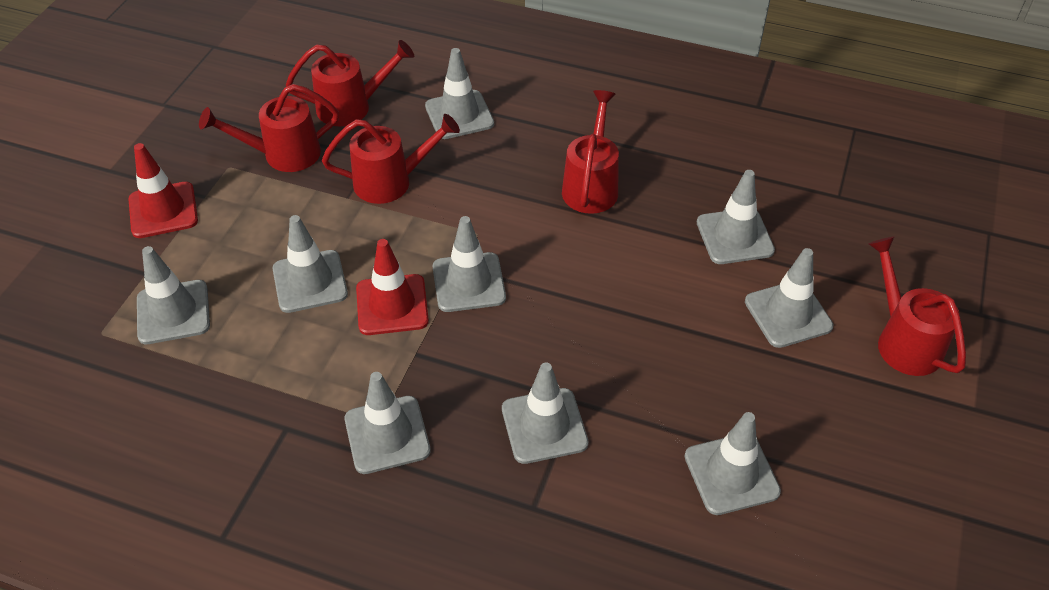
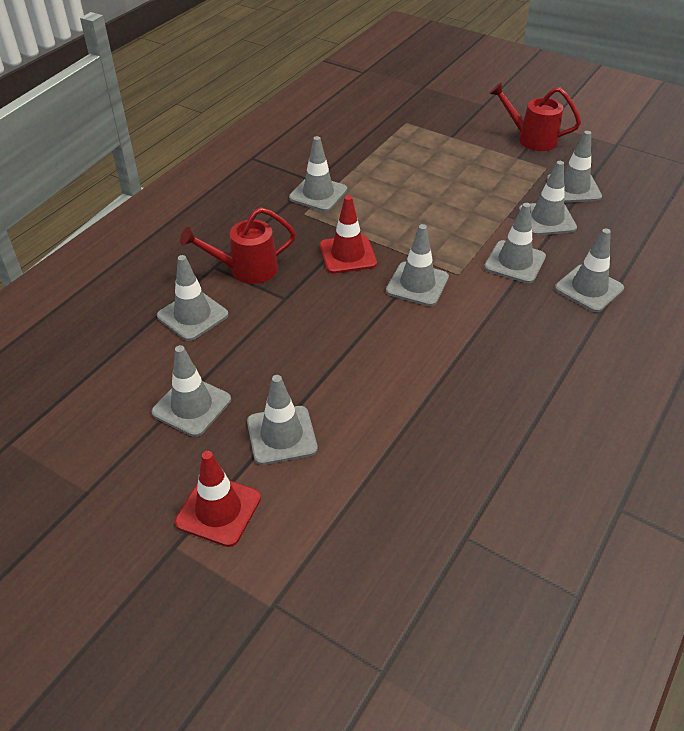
red watering can: 5 -> 2

